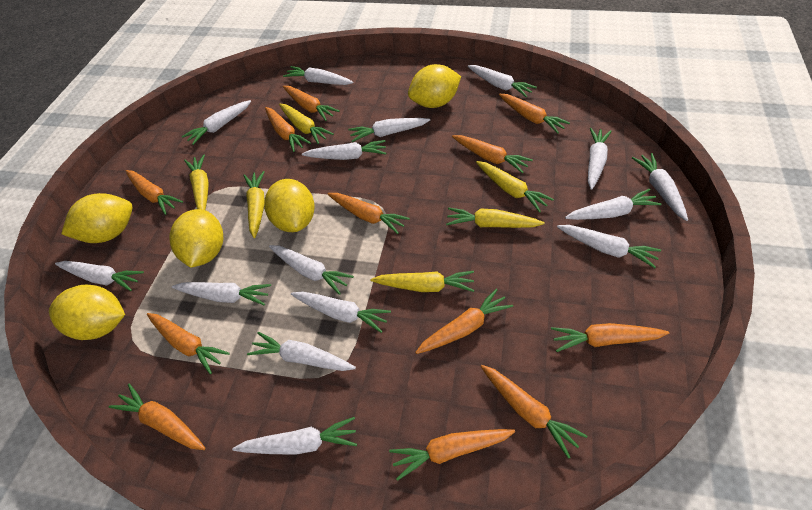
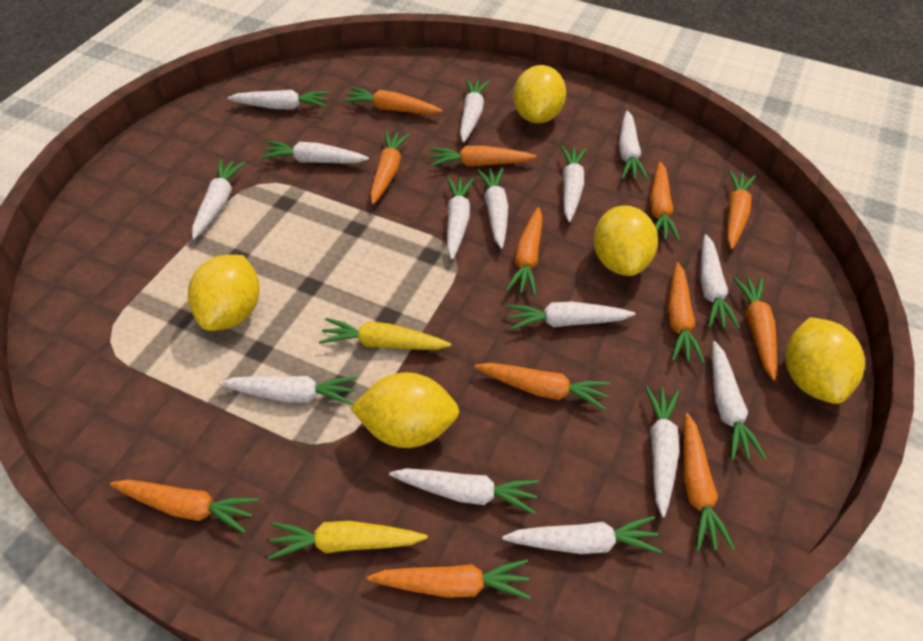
yellow carrot: 6 -> 2

